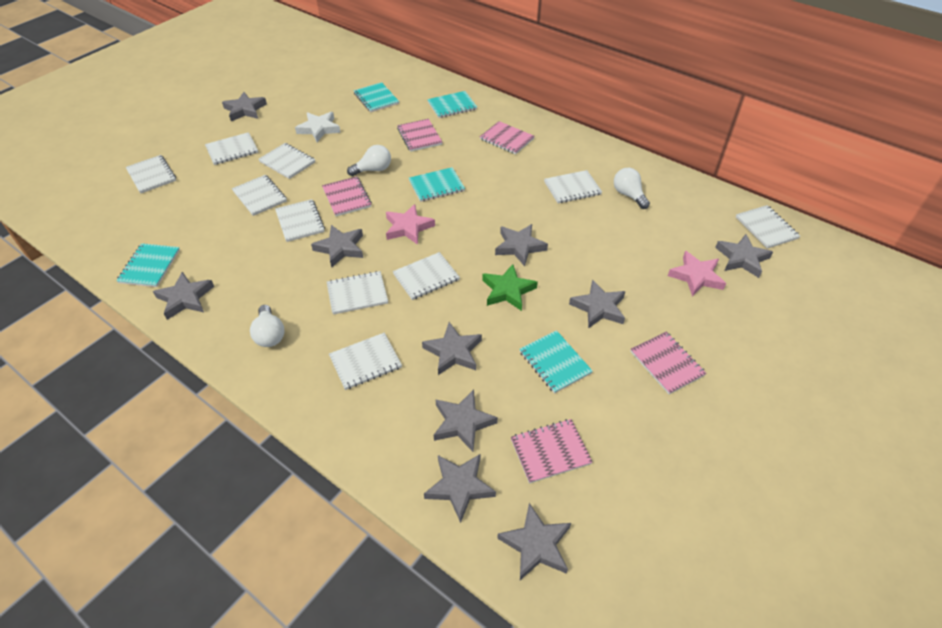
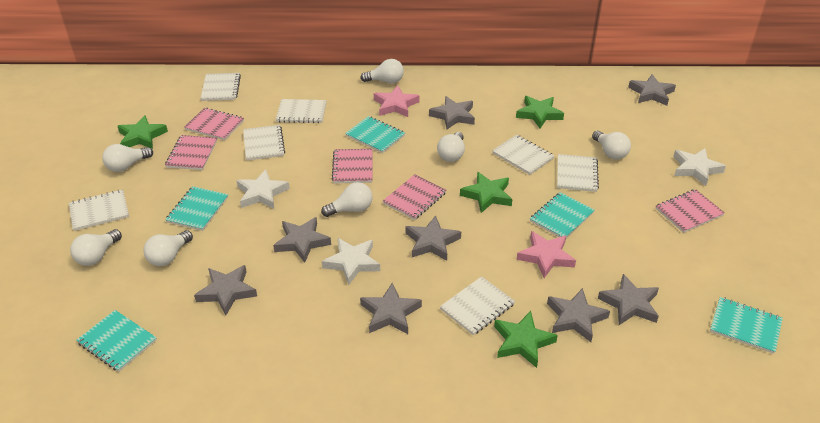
green star: 1 -> 4
grey star: 10 -> 8
white light bulb: 3 -> 7
white notebook: 10 -> 7
white star: 1 -> 3

